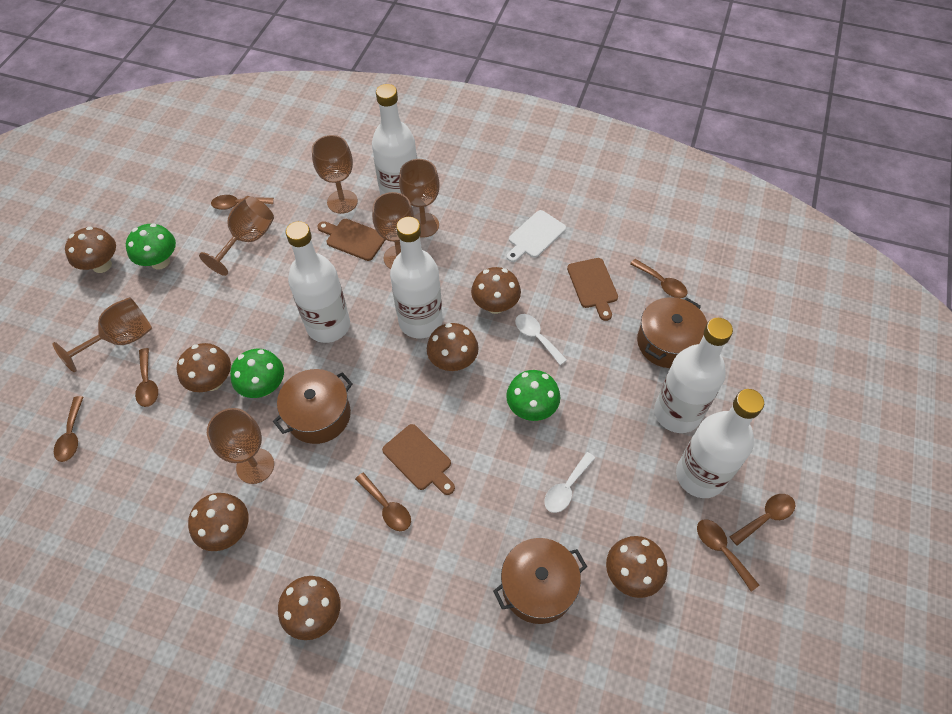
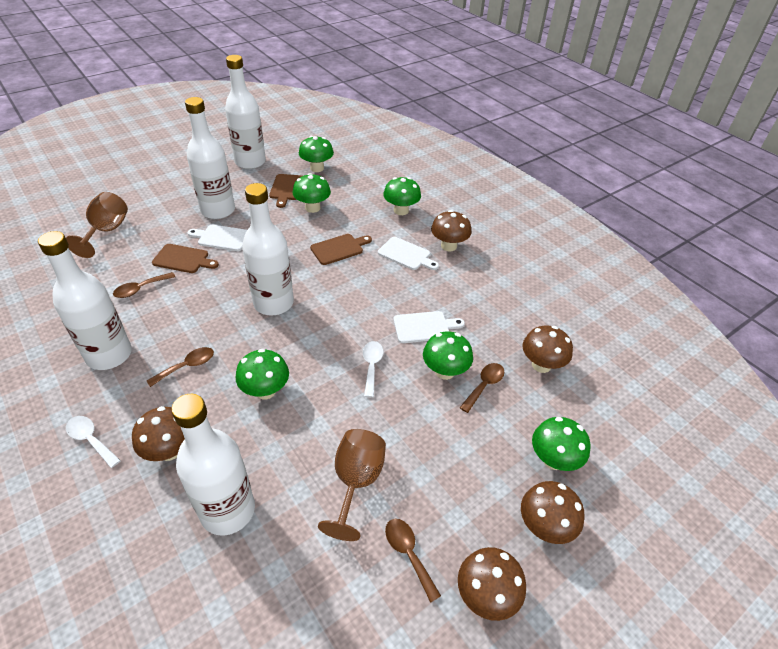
brown goblet: 6 -> 2
brown mushroom: 7 -> 5
brown pot: 3 -> 0
brown spoon: 7 -> 4
green mushroom: 3 -> 6
white cutting board: 1 -> 3

